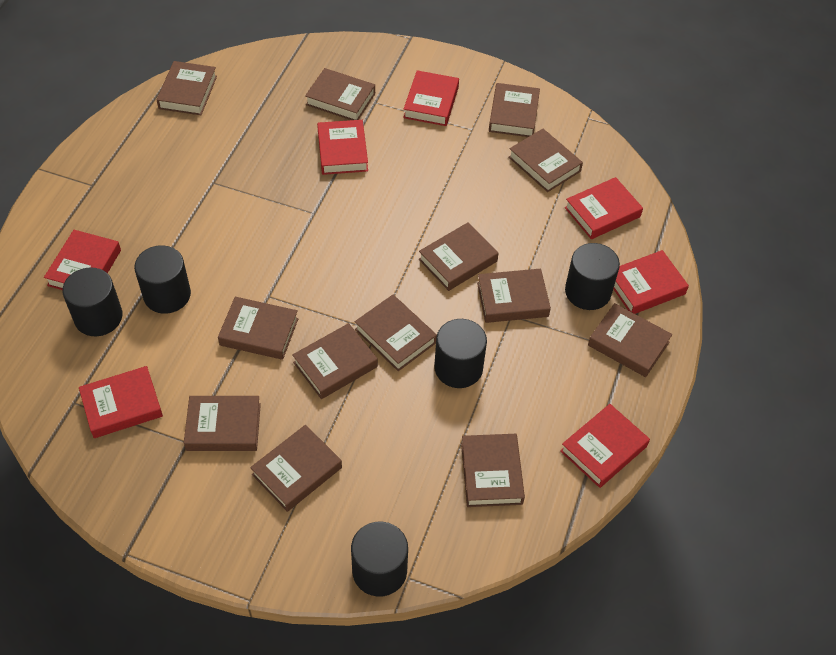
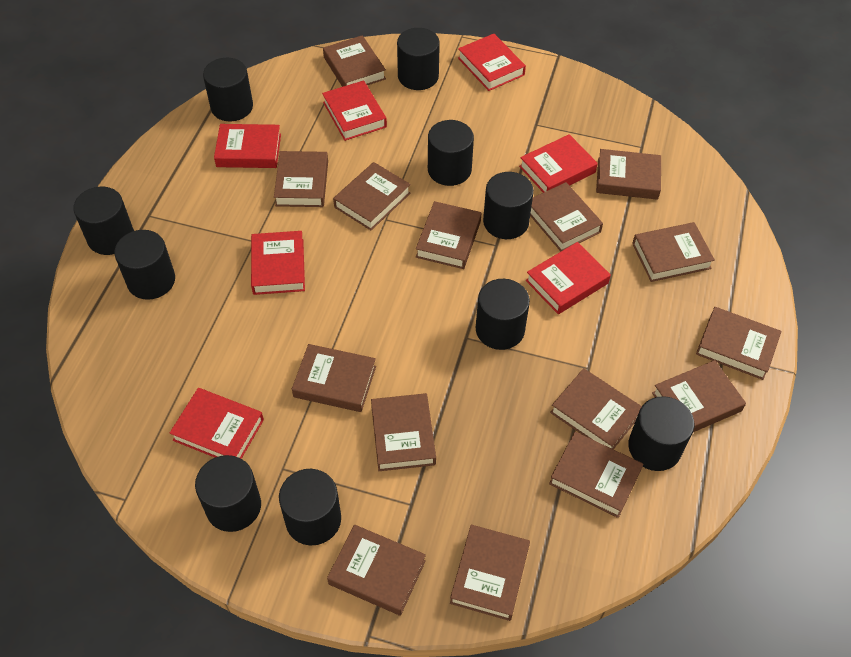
black cylinder: 5 -> 10
brown book: 13 -> 15

